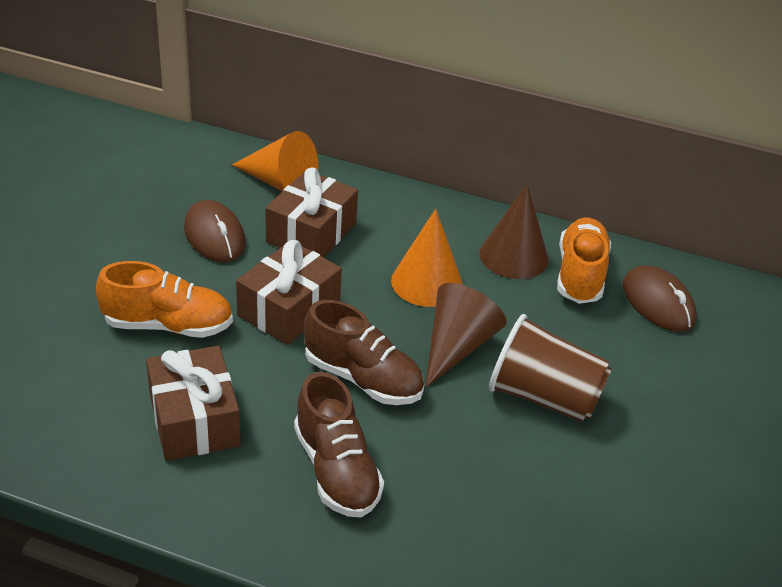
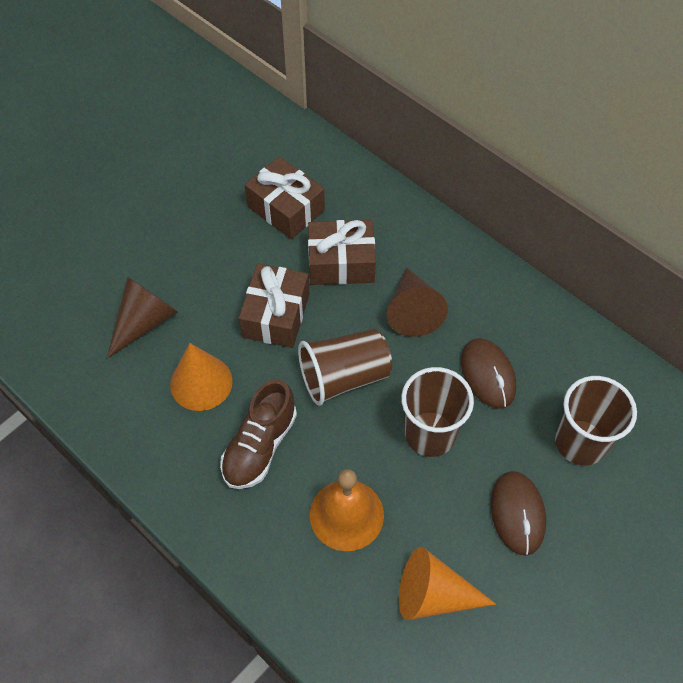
brown cup: 1 -> 3
brown shoe: 2 -> 1
orange bell: 0 -> 1
orange shoe: 2 -> 0

